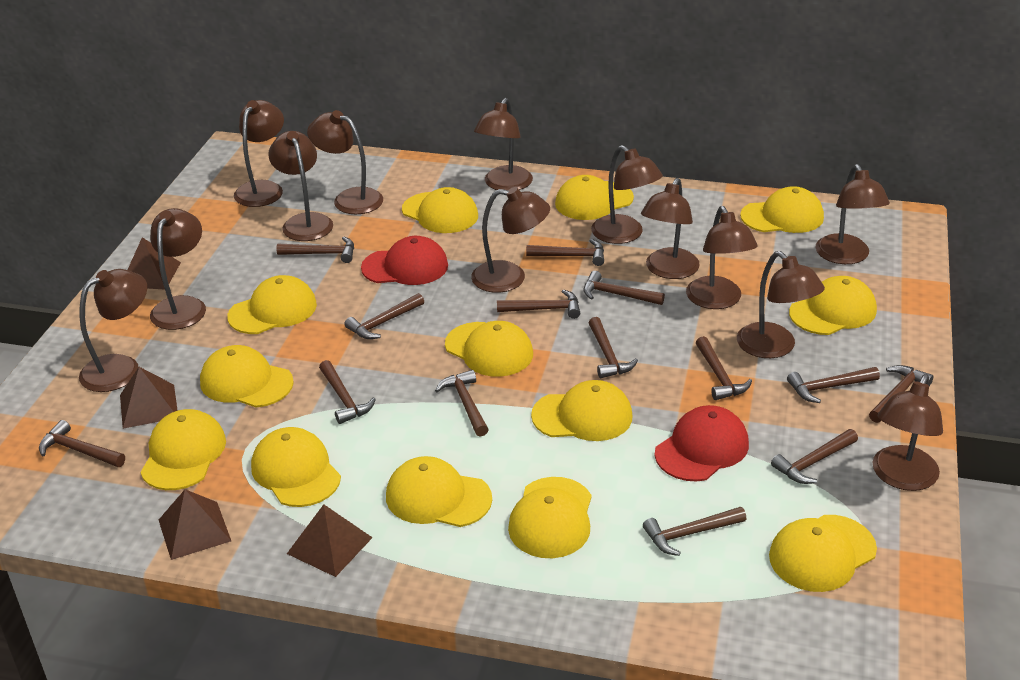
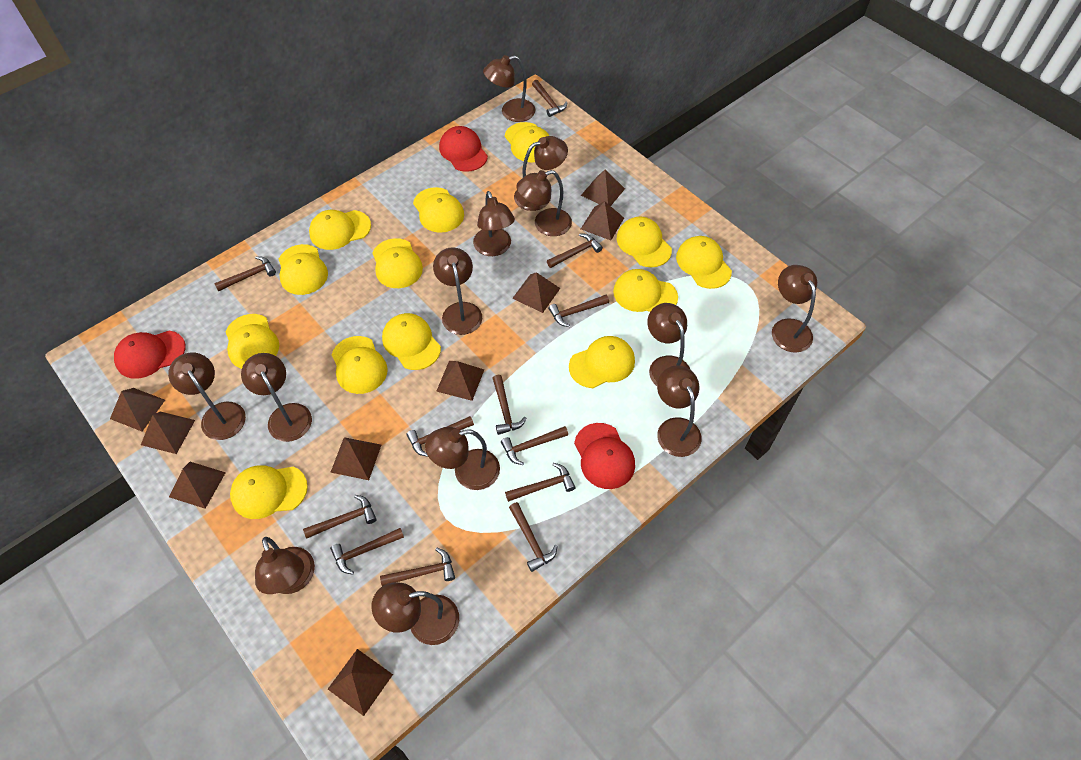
brown hammer: 14 -> 12
brown pyramid: 4 -> 9
red cap: 2 -> 3

